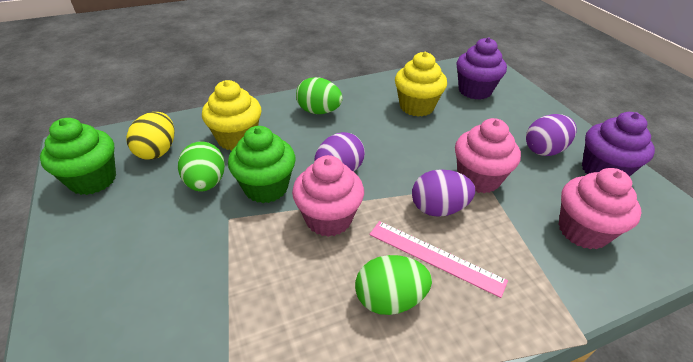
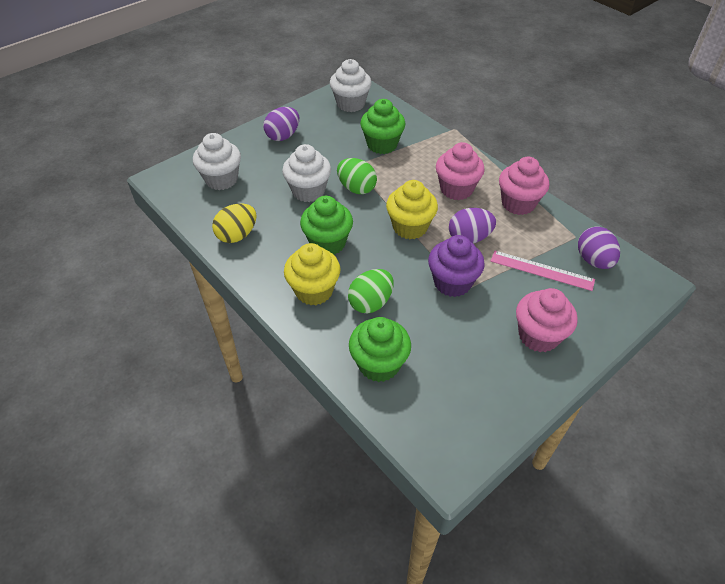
green cupcake: 2 -> 3
green egg: 3 -> 2
purple cupcake: 2 -> 1
white cupcake: 0 -> 3

